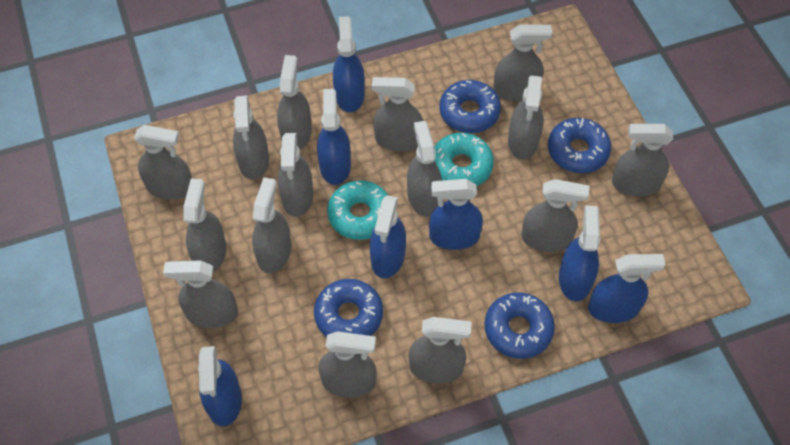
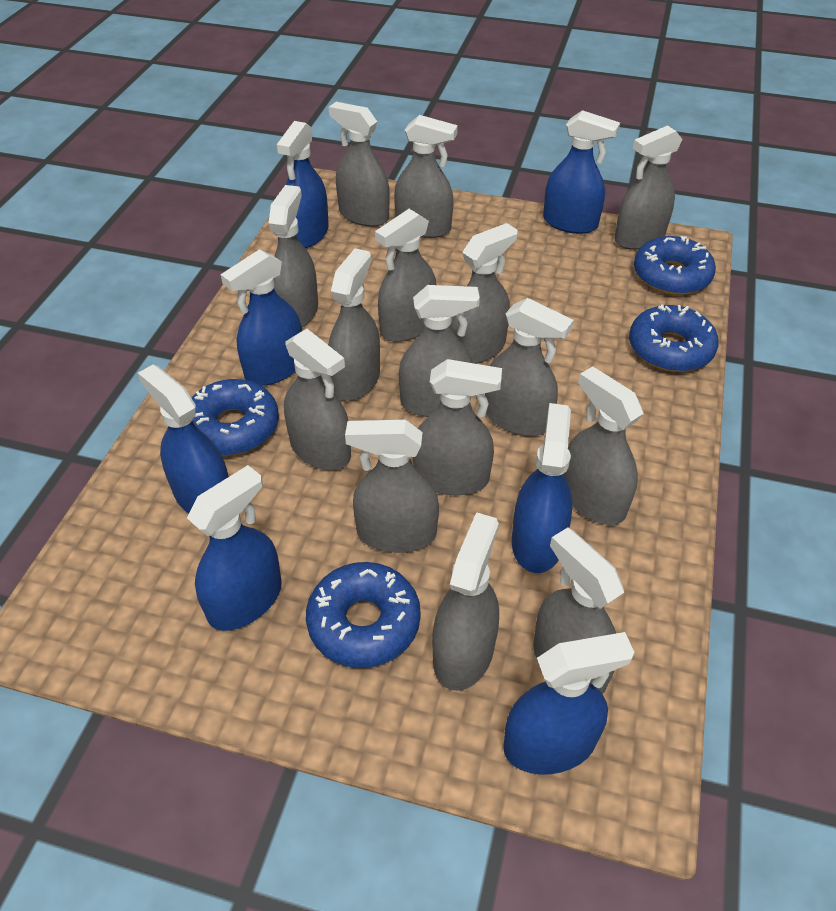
turquoise donut: 2 -> 0

